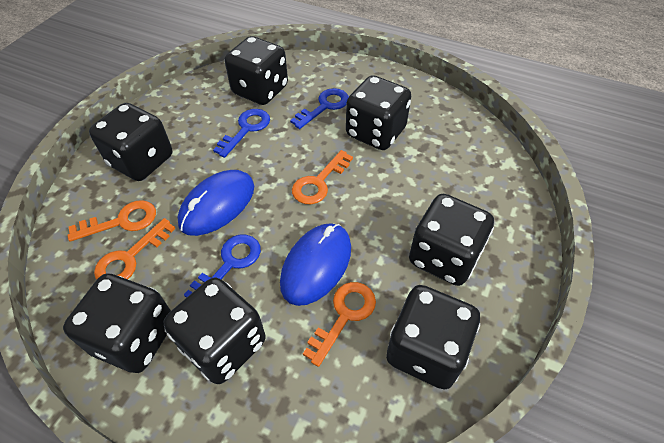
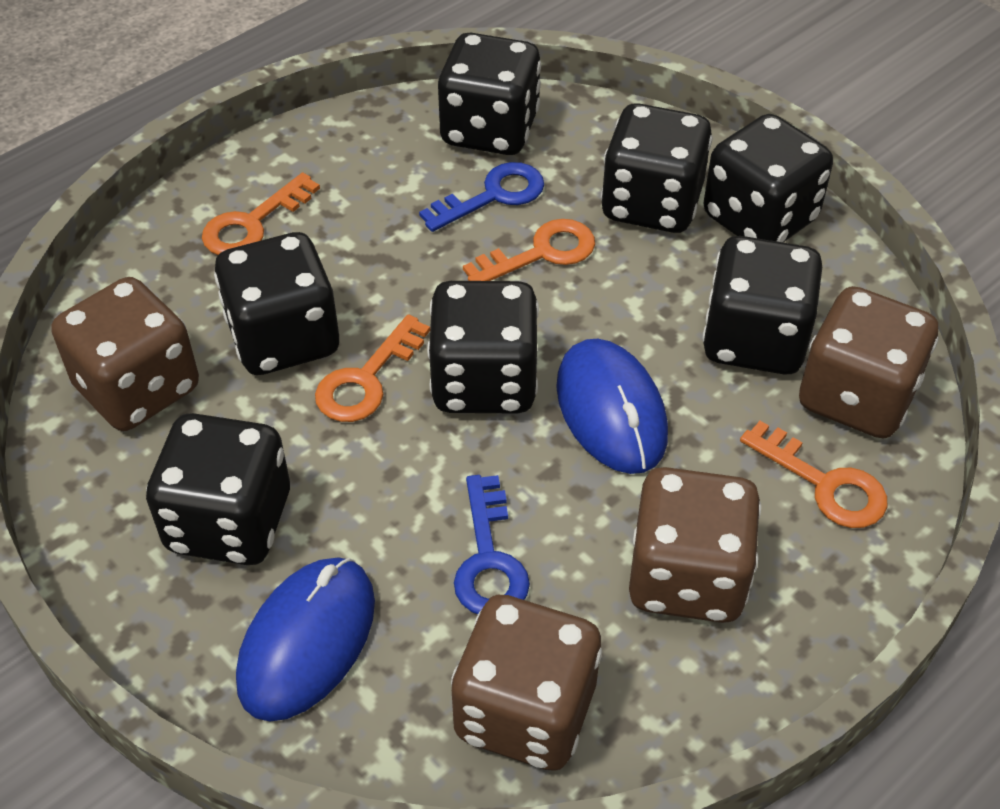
blue key: 3 -> 2
brown dice: 0 -> 4

